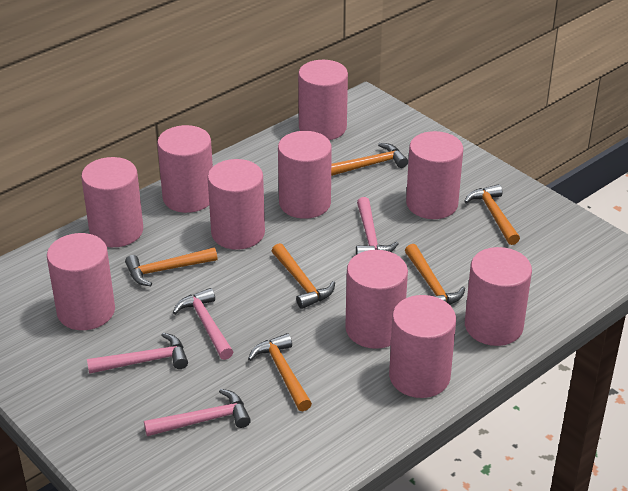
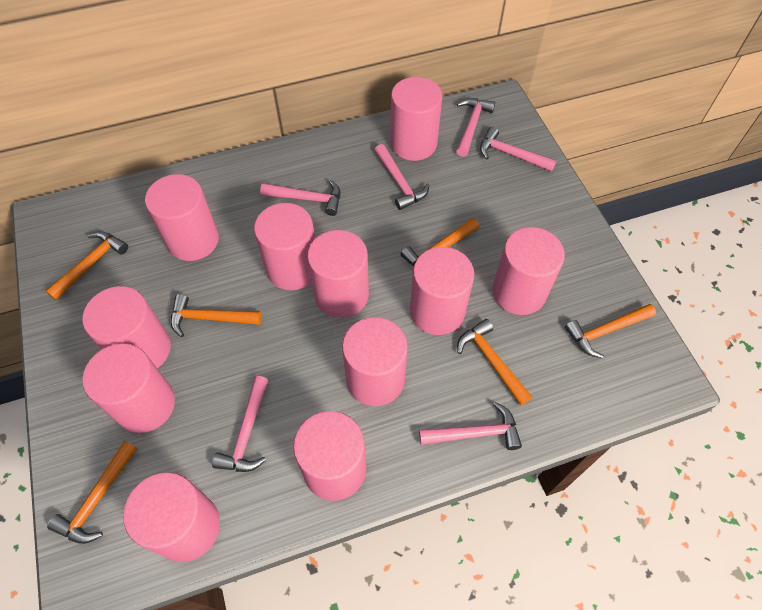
pink cylinder: 10 -> 11
pink hammer: 4 -> 6

